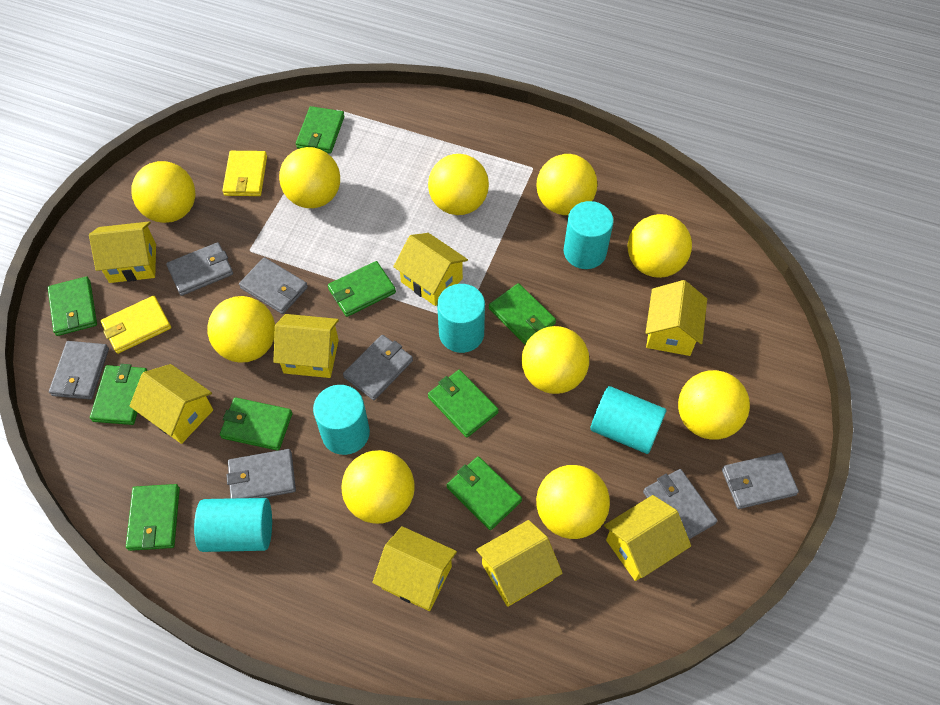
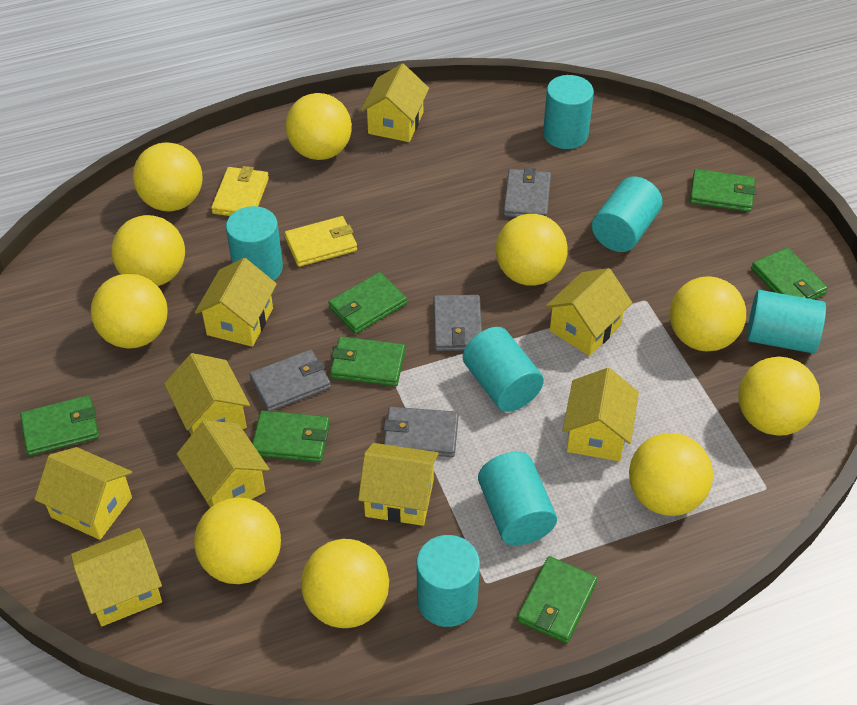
green wallet: 9 -> 7
grey wallet: 7 -> 4
turquoise cylinder: 5 -> 7
yellow house: 8 -> 9

